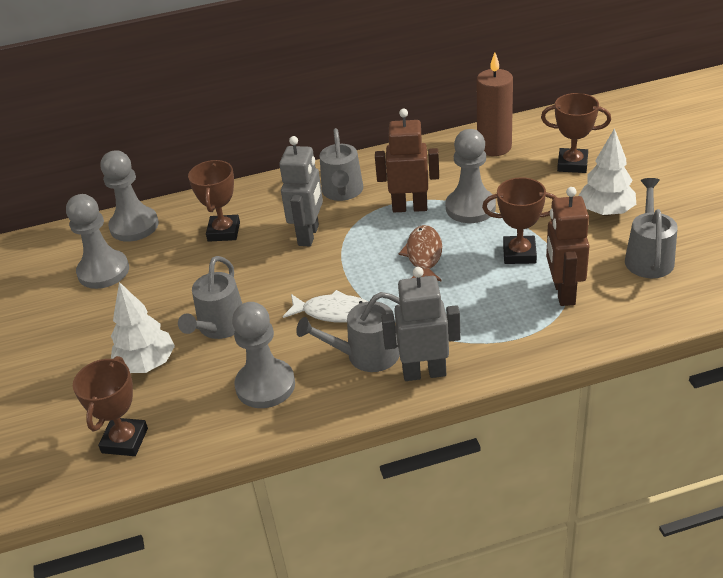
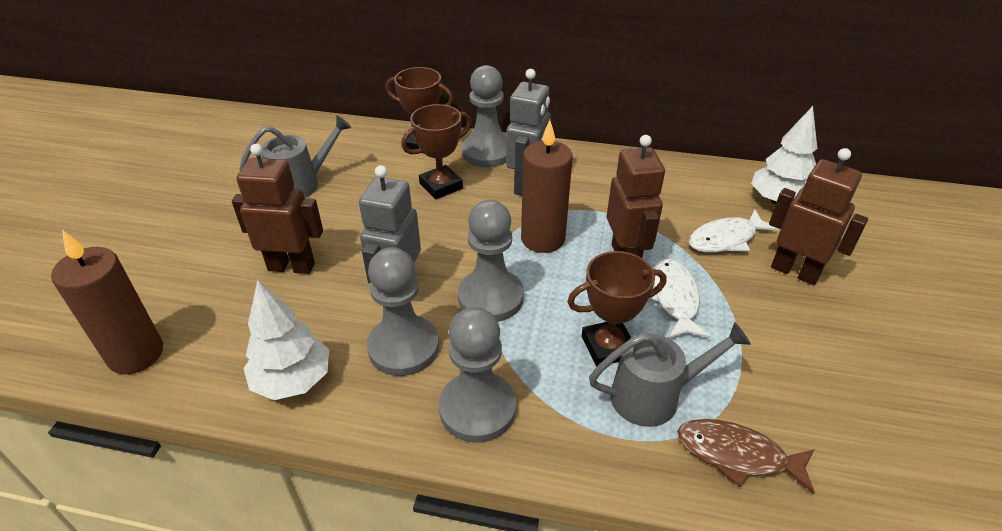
brown candle: 1 -> 2
brown robot: 2 -> 3
brown trophy: 4 -> 3
grey watering can: 4 -> 2
white fish: 1 -> 2

